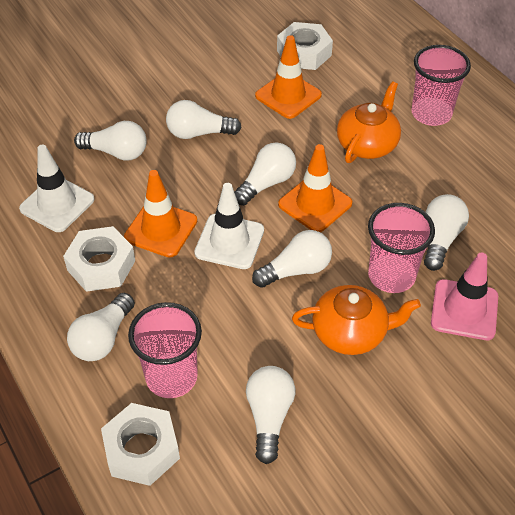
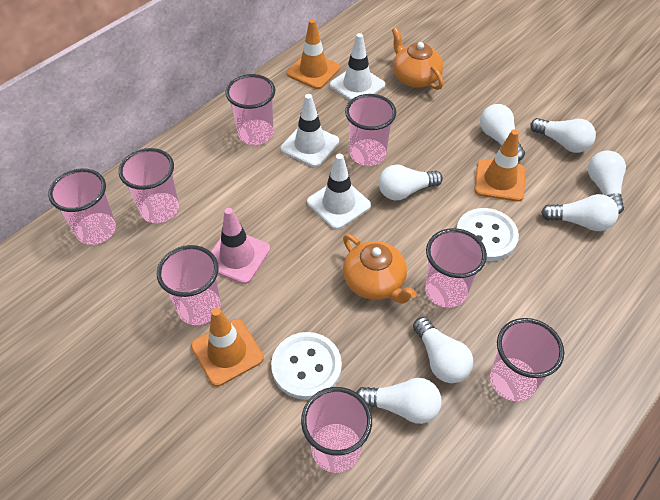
pink cup: 3 -> 8
white button: 0 -> 2
white nut: 3 -> 0
white traffic cone: 2 -> 3

